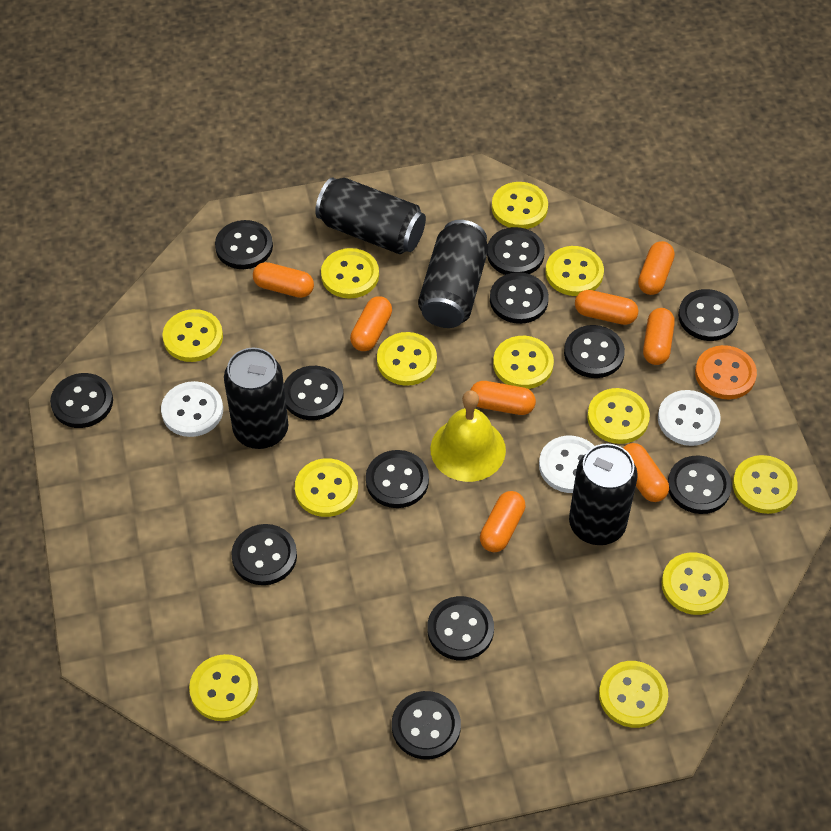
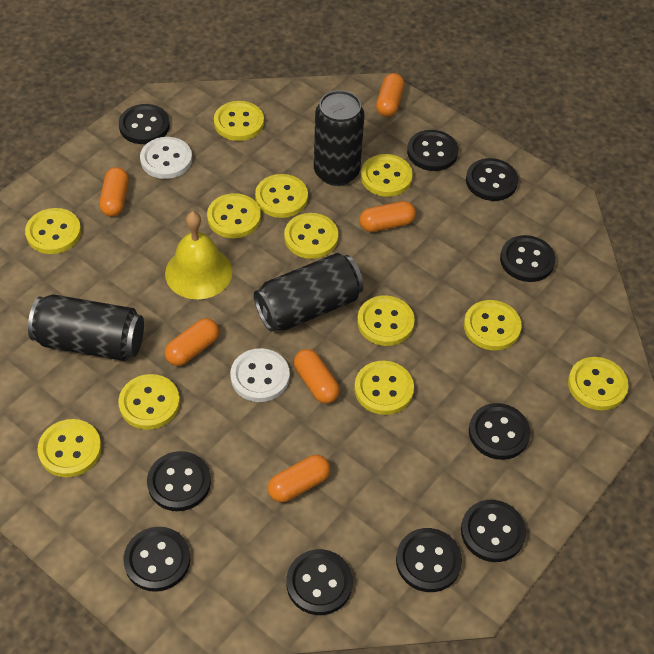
black button: 12 -> 10
black can: 4 -> 3
orange button: 1 -> 0
orange capsule: 8 -> 6
white button: 3 -> 2

